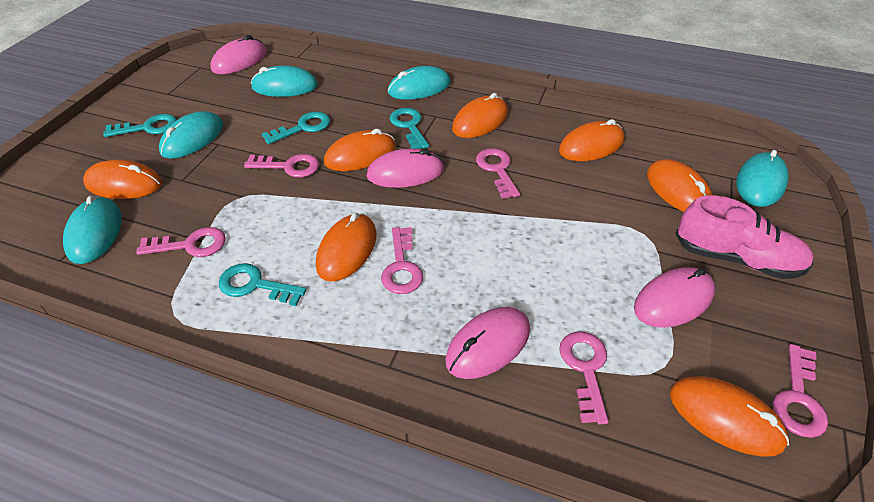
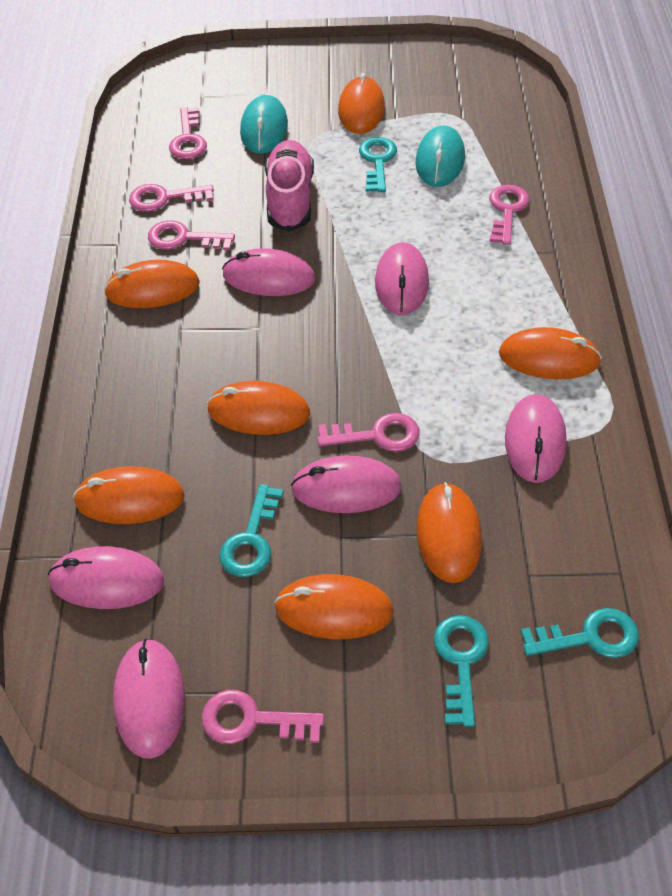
pink mouse: 4 -> 6
turquoise mouse: 5 -> 2

